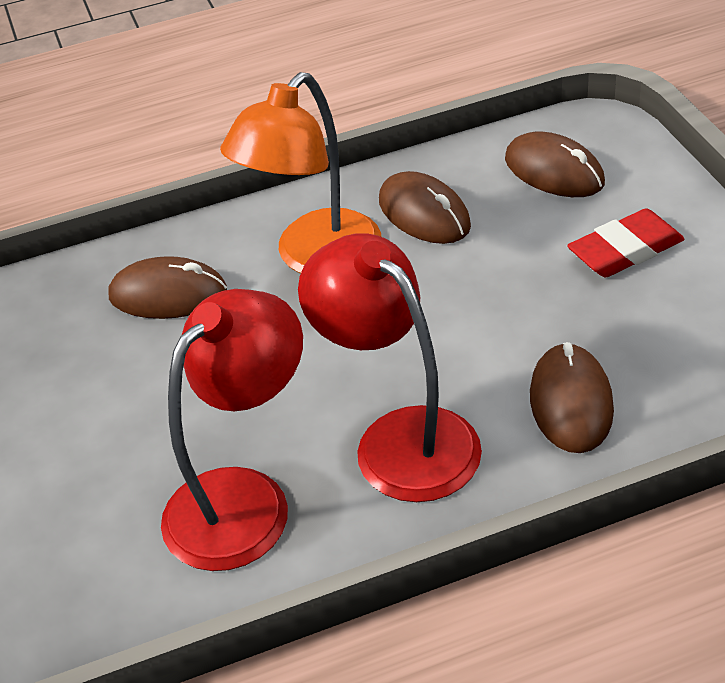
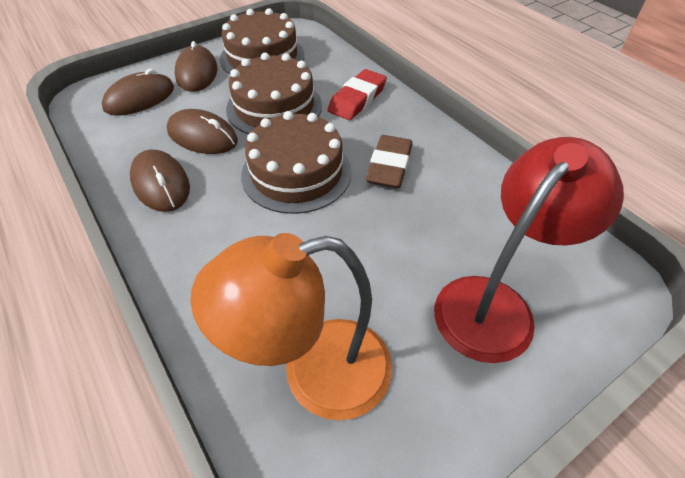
brown cake: 0 -> 3
brown eraser: 0 -> 1
red lamp: 2 -> 1

